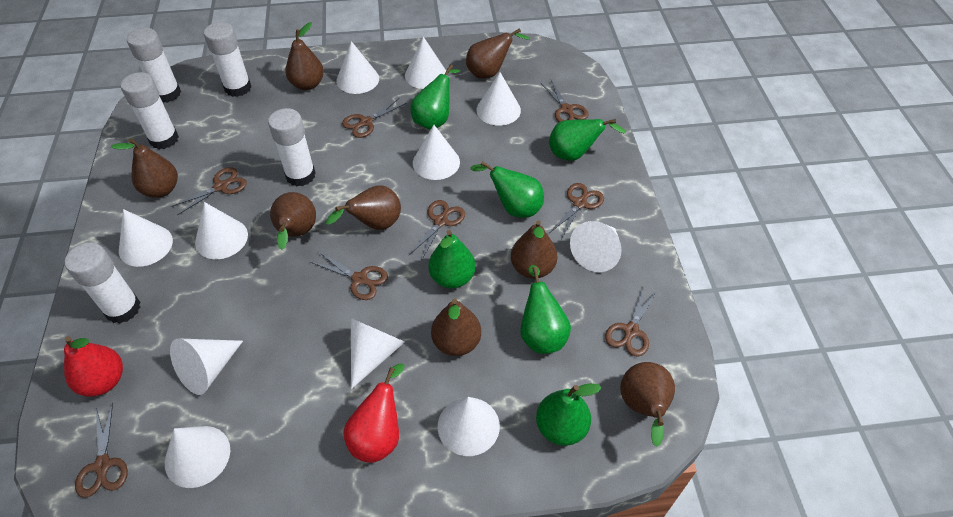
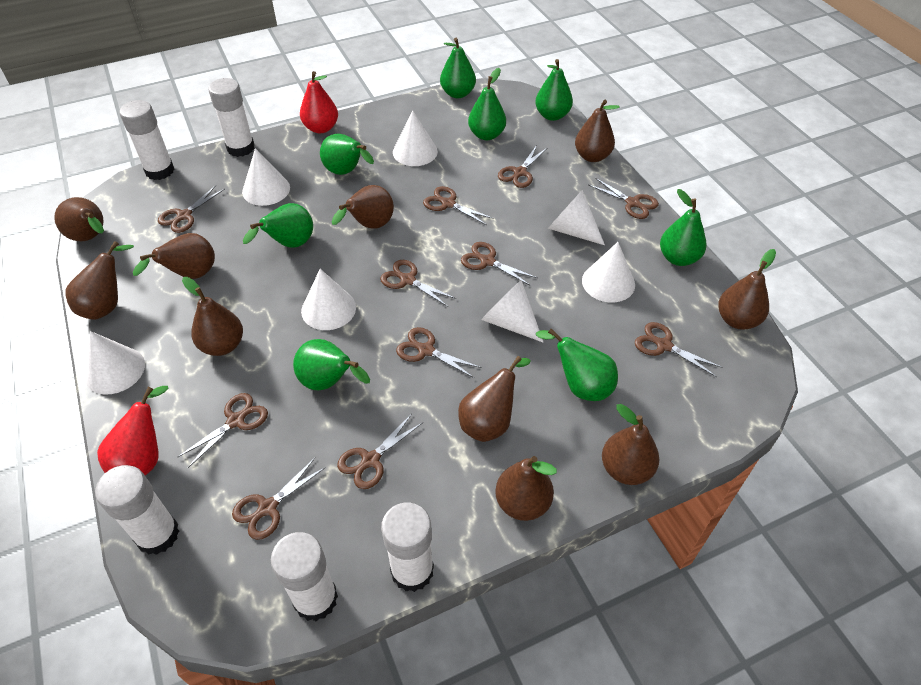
brown pear: 8 -> 10
brown scissors: 8 -> 11
green pear: 6 -> 8
white cone: 11 -> 7

